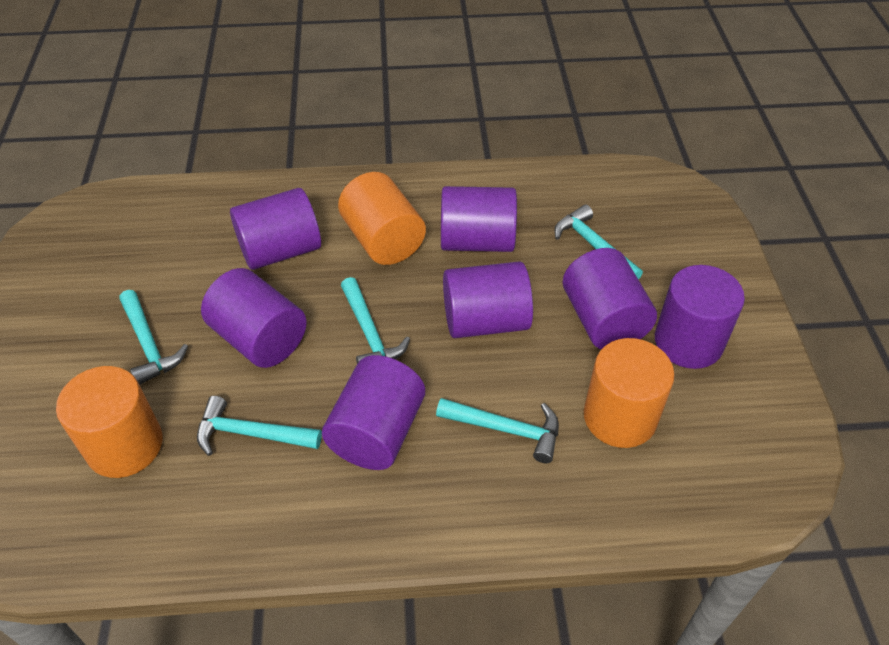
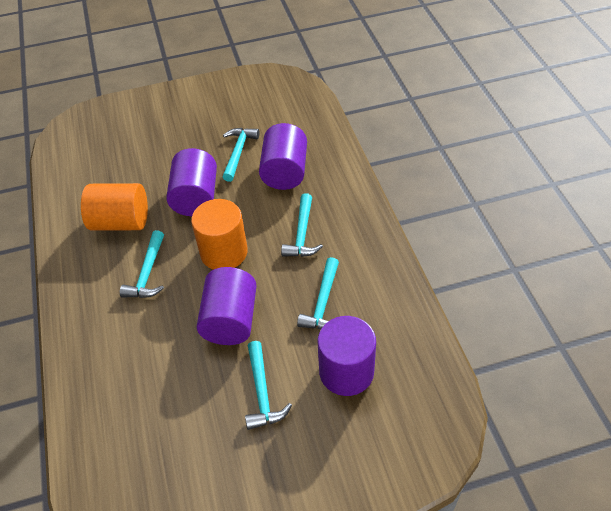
orange cylinder: 3 -> 2
purple cylinder: 7 -> 4

